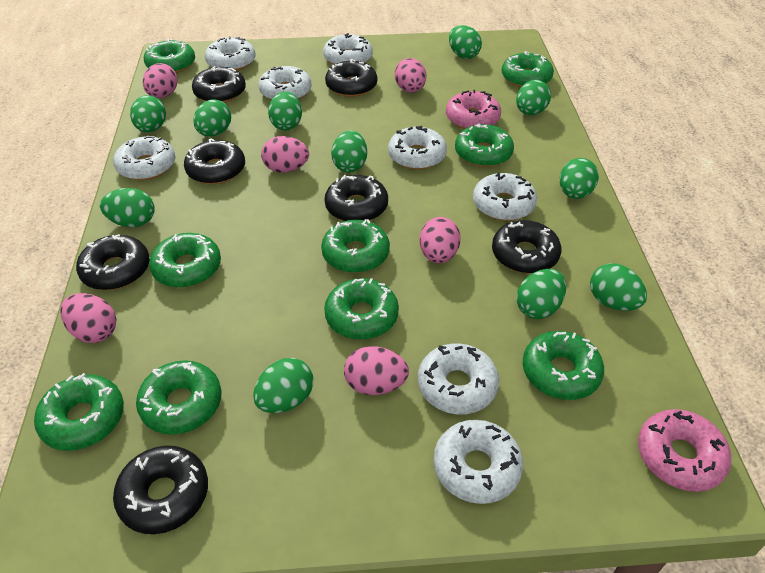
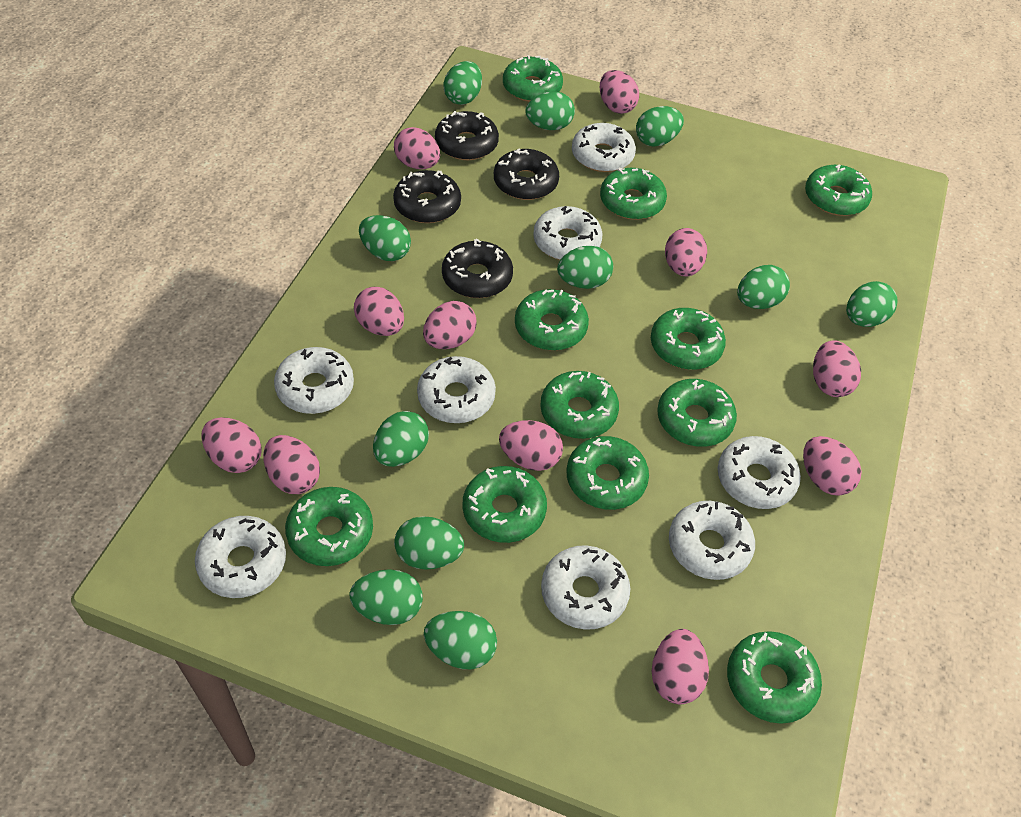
black donut: 7 -> 4
green donut: 9 -> 11
pink donut: 2 -> 0
pink egg: 6 -> 11

